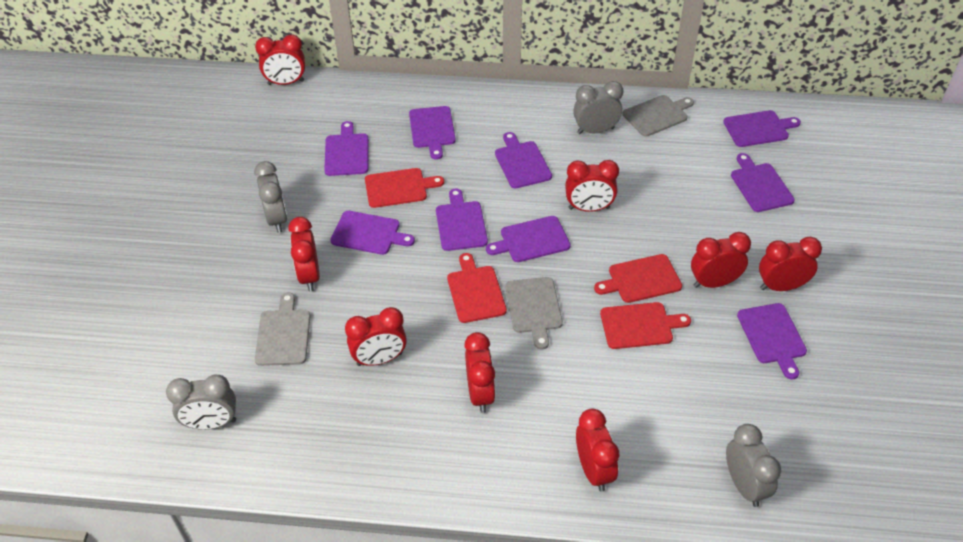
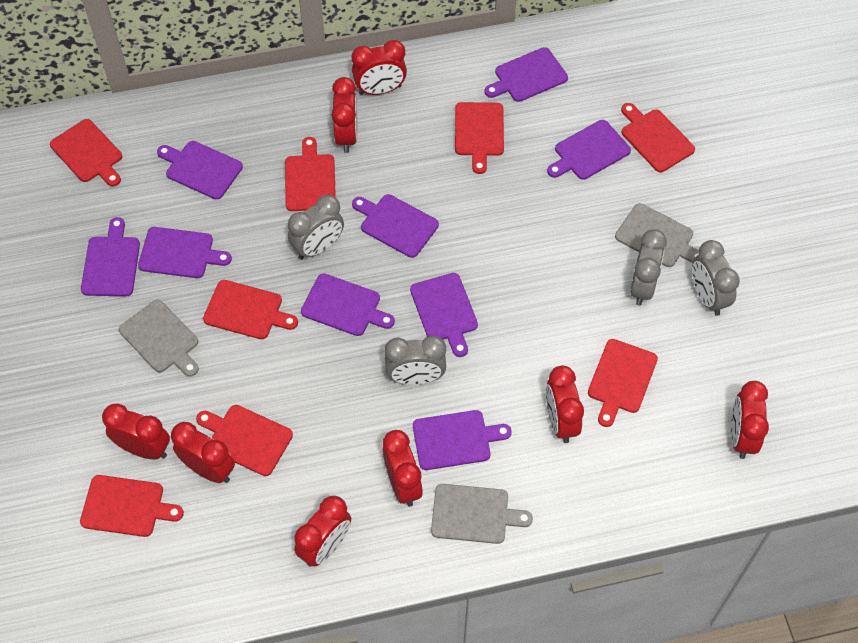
red cutting board: 4 -> 8

